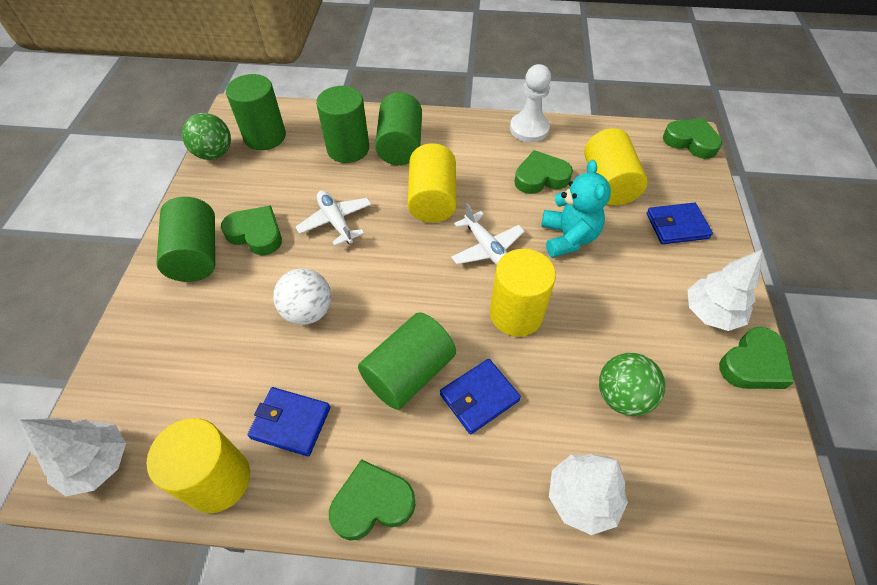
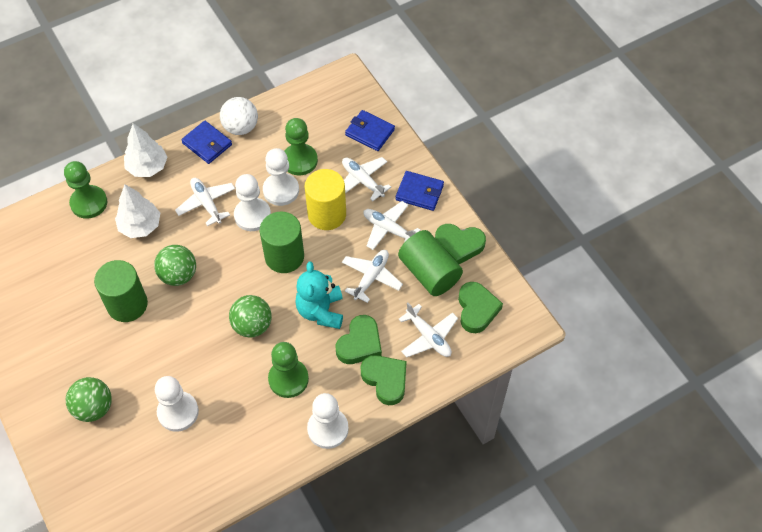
green ball: 2 -> 3
green cylinder: 5 -> 3
green heart: 5 -> 4
green pawn: 0 -> 3
white pawn: 1 -> 4
white plane: 2 -> 5
white tree: 3 -> 2
yellow cylinder: 4 -> 1

